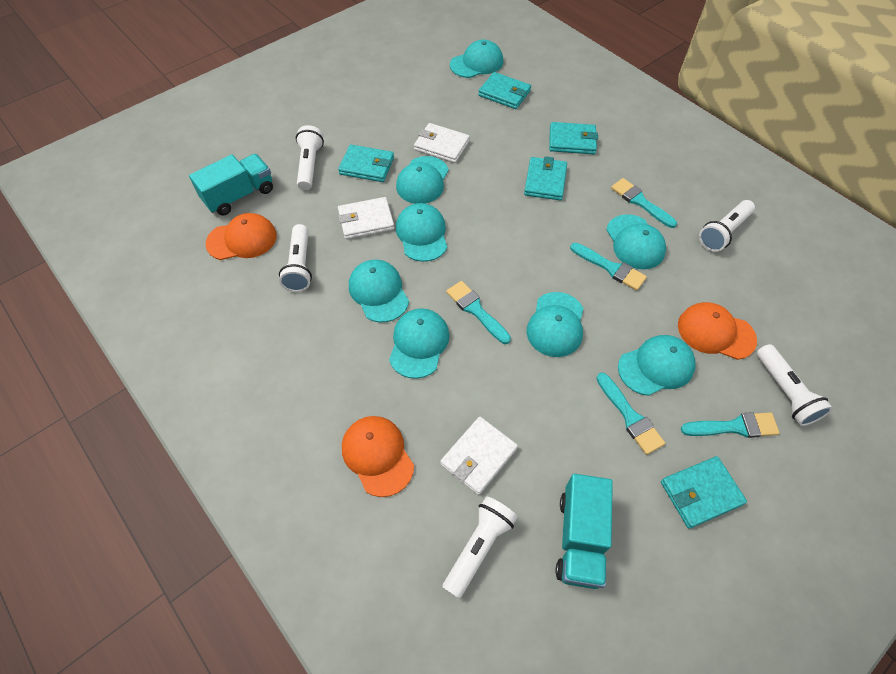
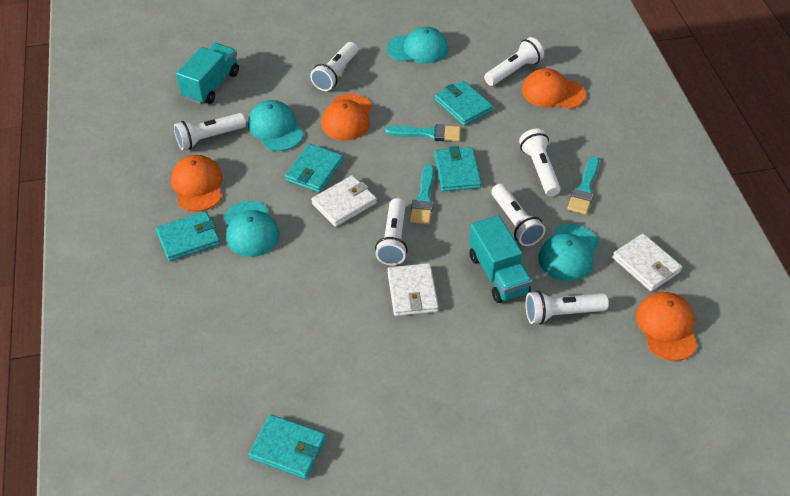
orange cap: 3 -> 4
turquoise brush: 5 -> 3
turquoise cap: 8 -> 4
white flashlight: 5 -> 7

